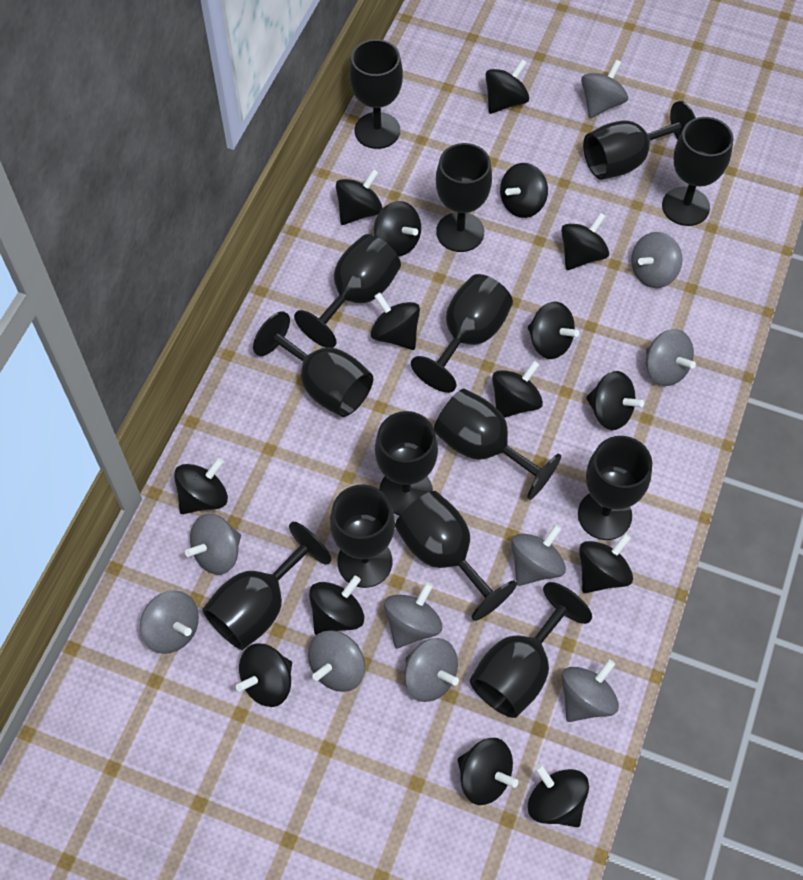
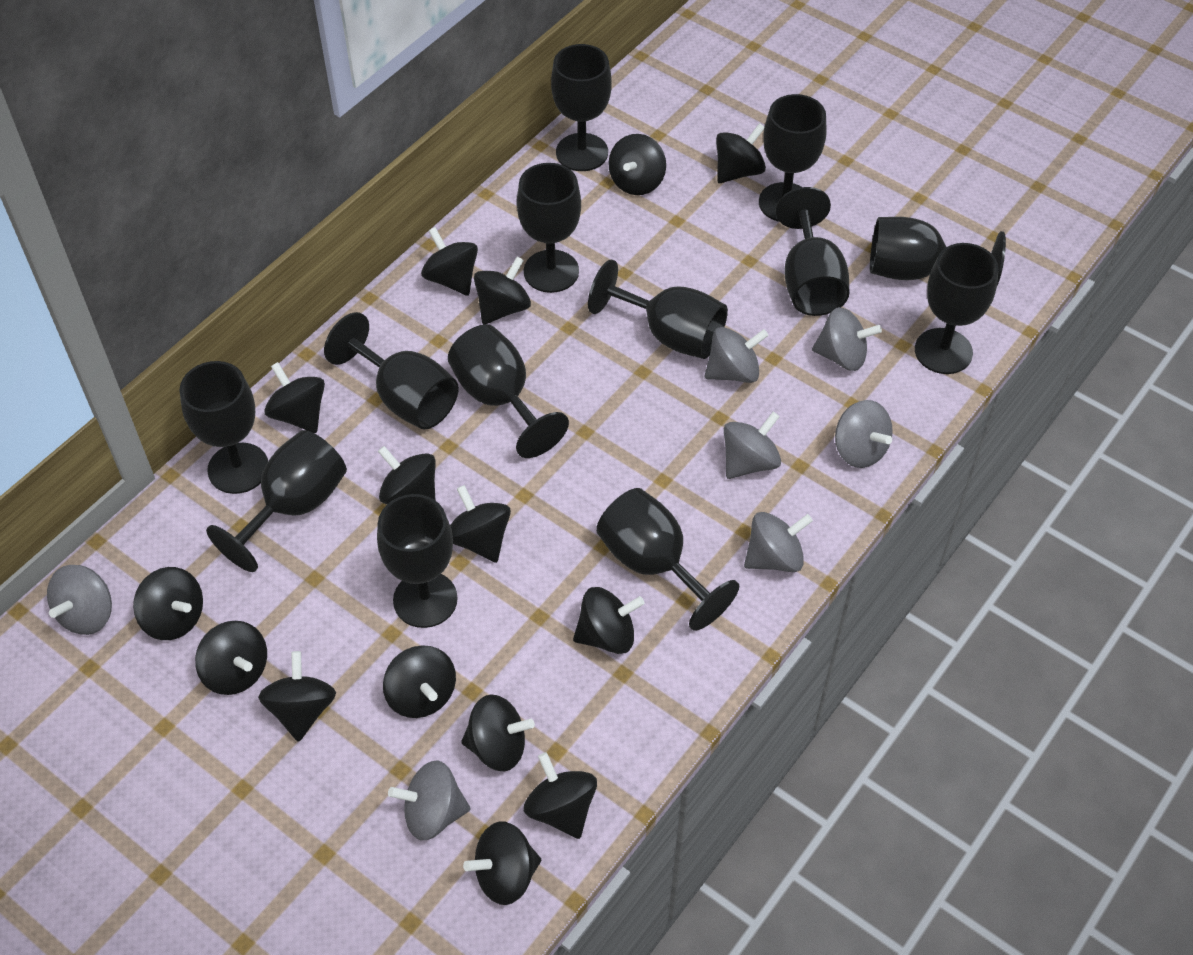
black goblet: 14 -> 13
grey spinning top: 10 -> 7

